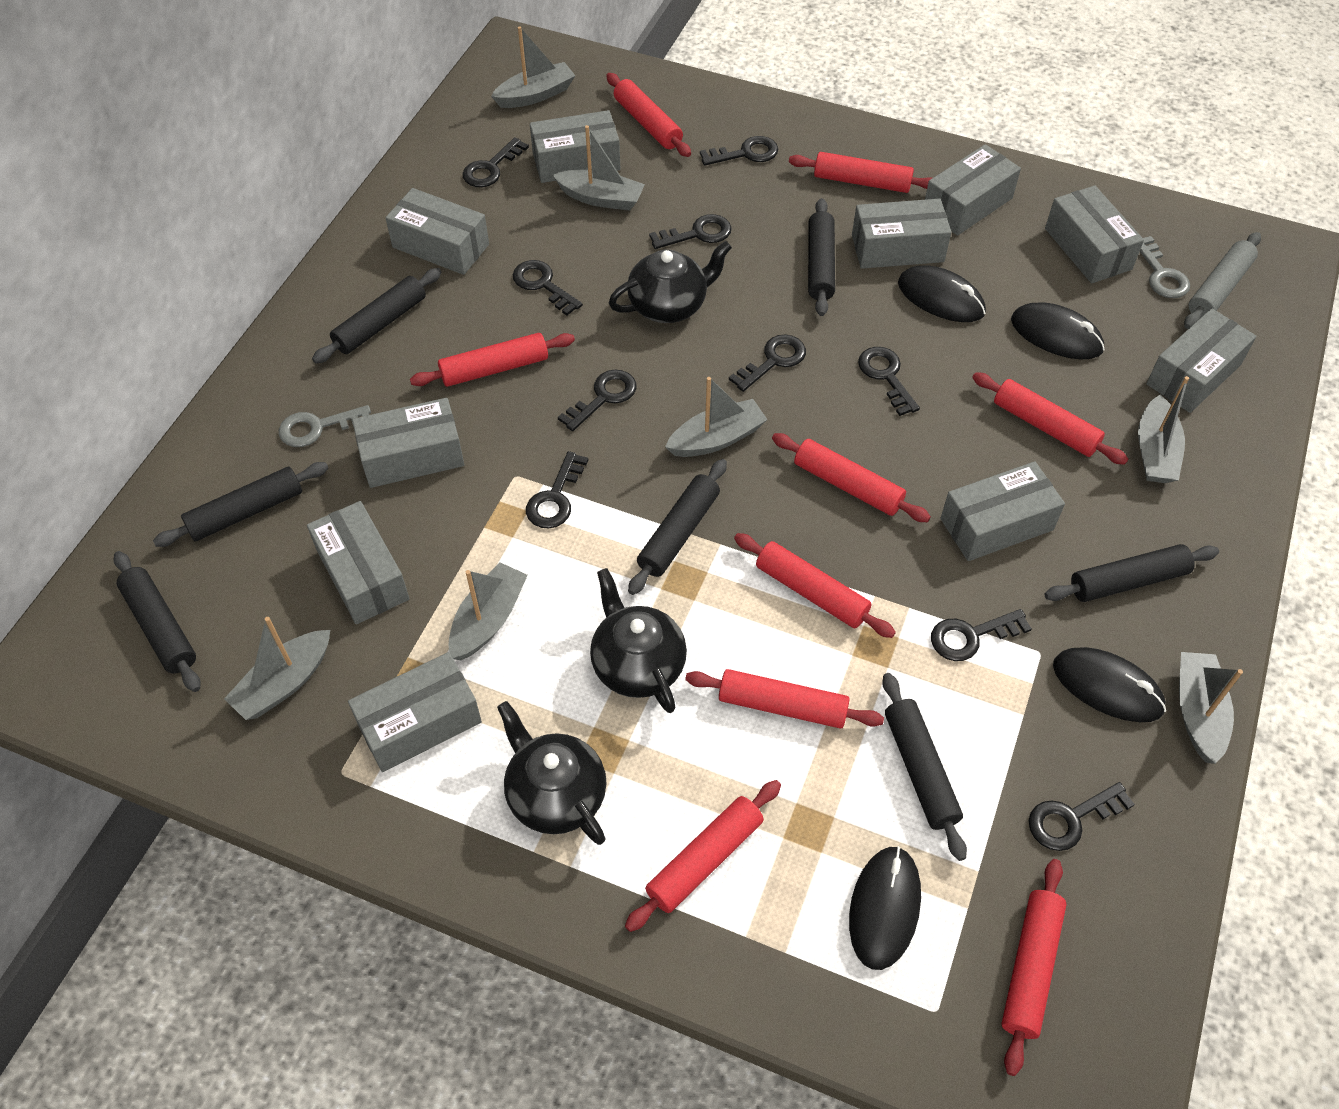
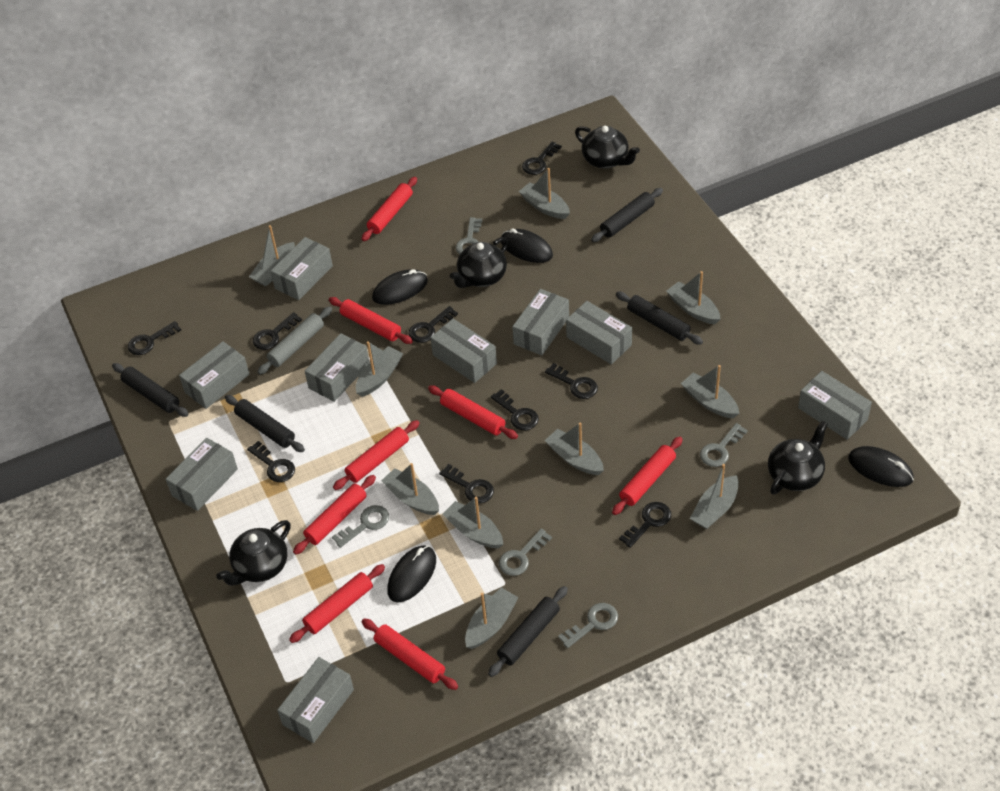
black key: 10 -> 9
black rolling pin: 7 -> 5
black teapot: 3 -> 4
grey boat: 7 -> 10
grey box: 10 -> 9
grey key: 2 -> 5
red rolling pin: 9 -> 8

